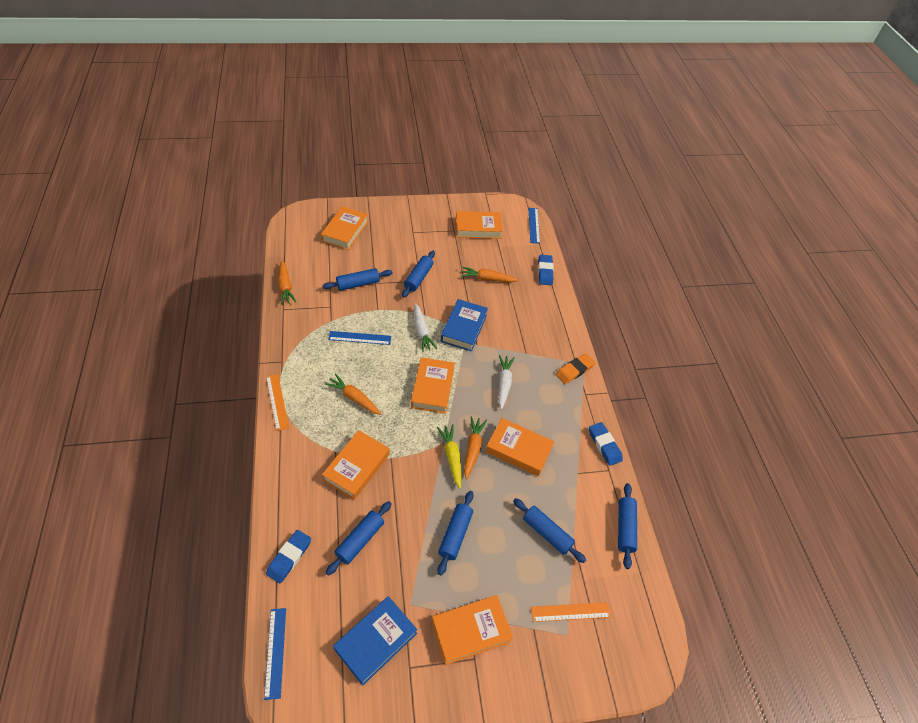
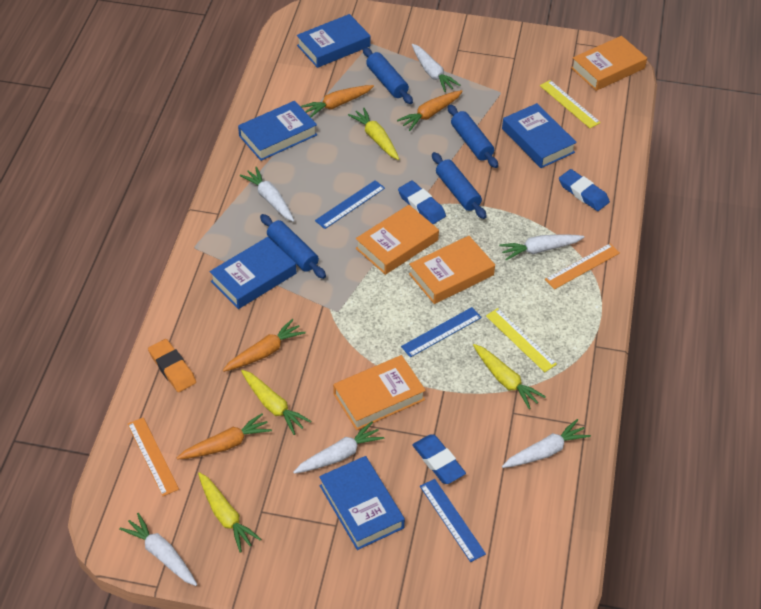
blue book: 2 -> 5
blue rolling pin: 6 -> 4
orange book: 6 -> 4
white carrot: 2 -> 6
yellow carrot: 1 -> 4
yellow ruler: 0 -> 2

